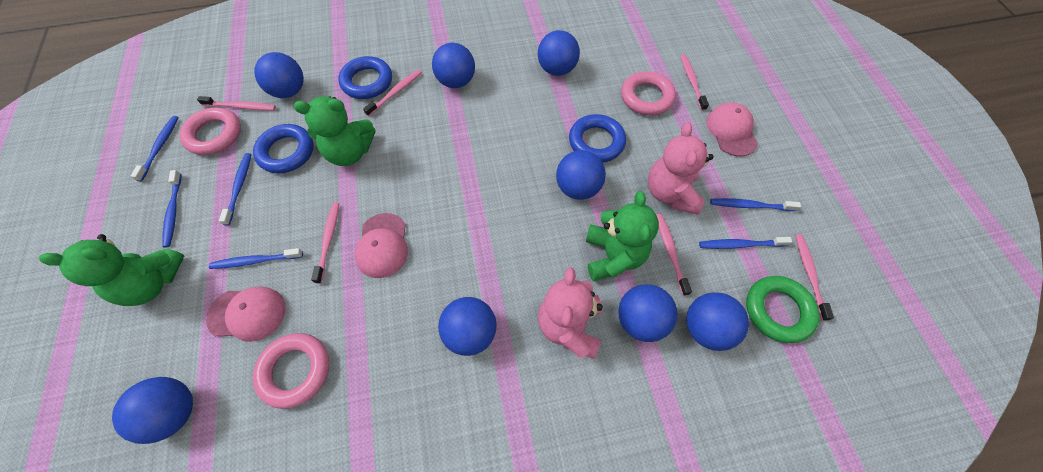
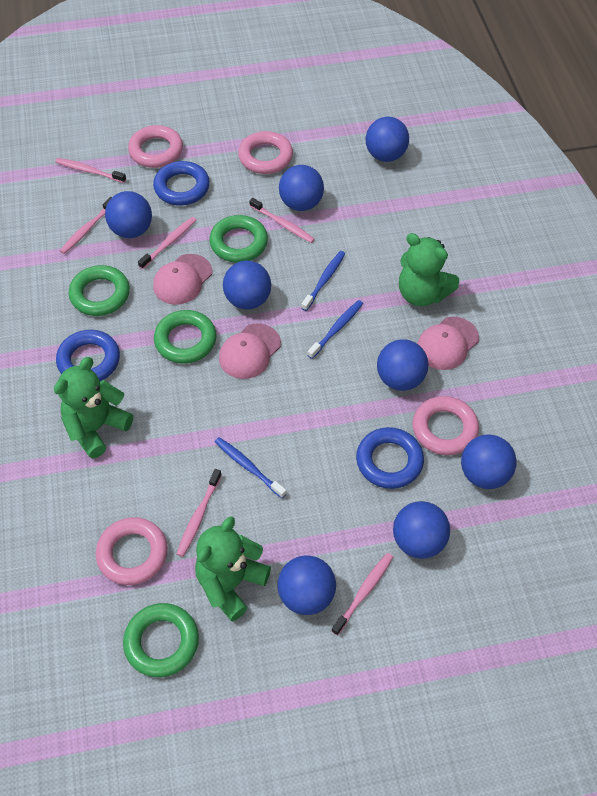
blue toothbrush: 6 -> 3
green ring: 1 -> 4
pink ring: 3 -> 4
pink teddy bear: 2 -> 0

